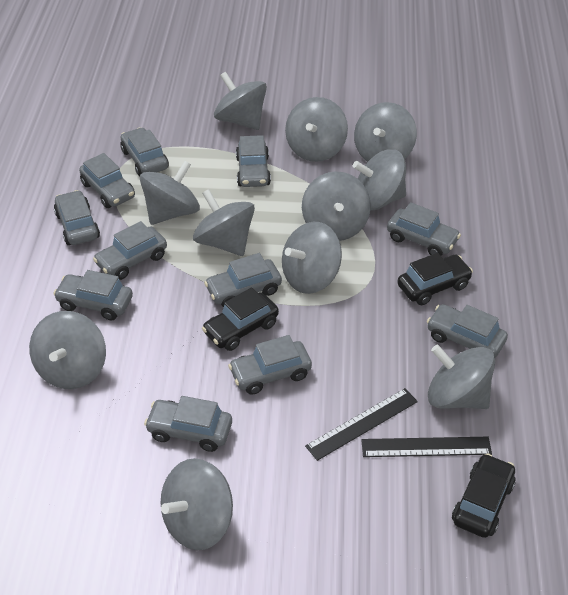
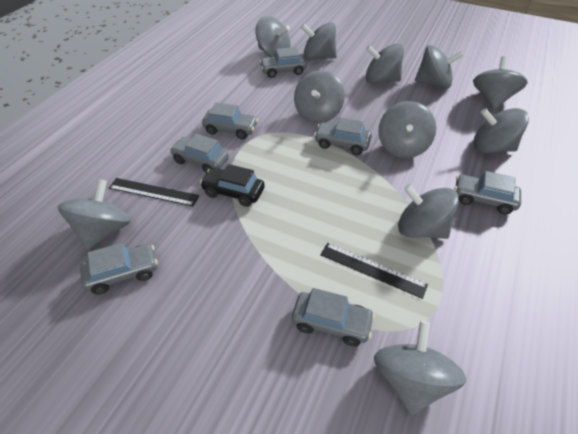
black car: 3 -> 1
grey car: 11 -> 7

